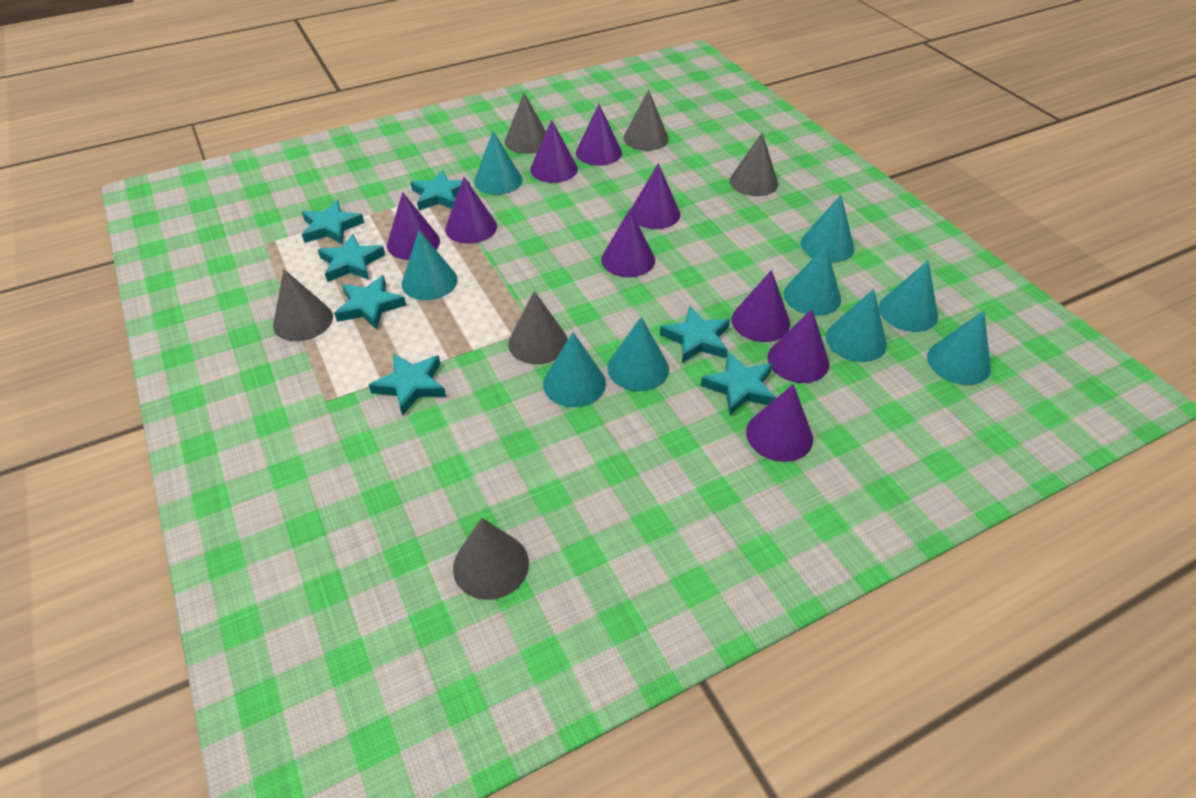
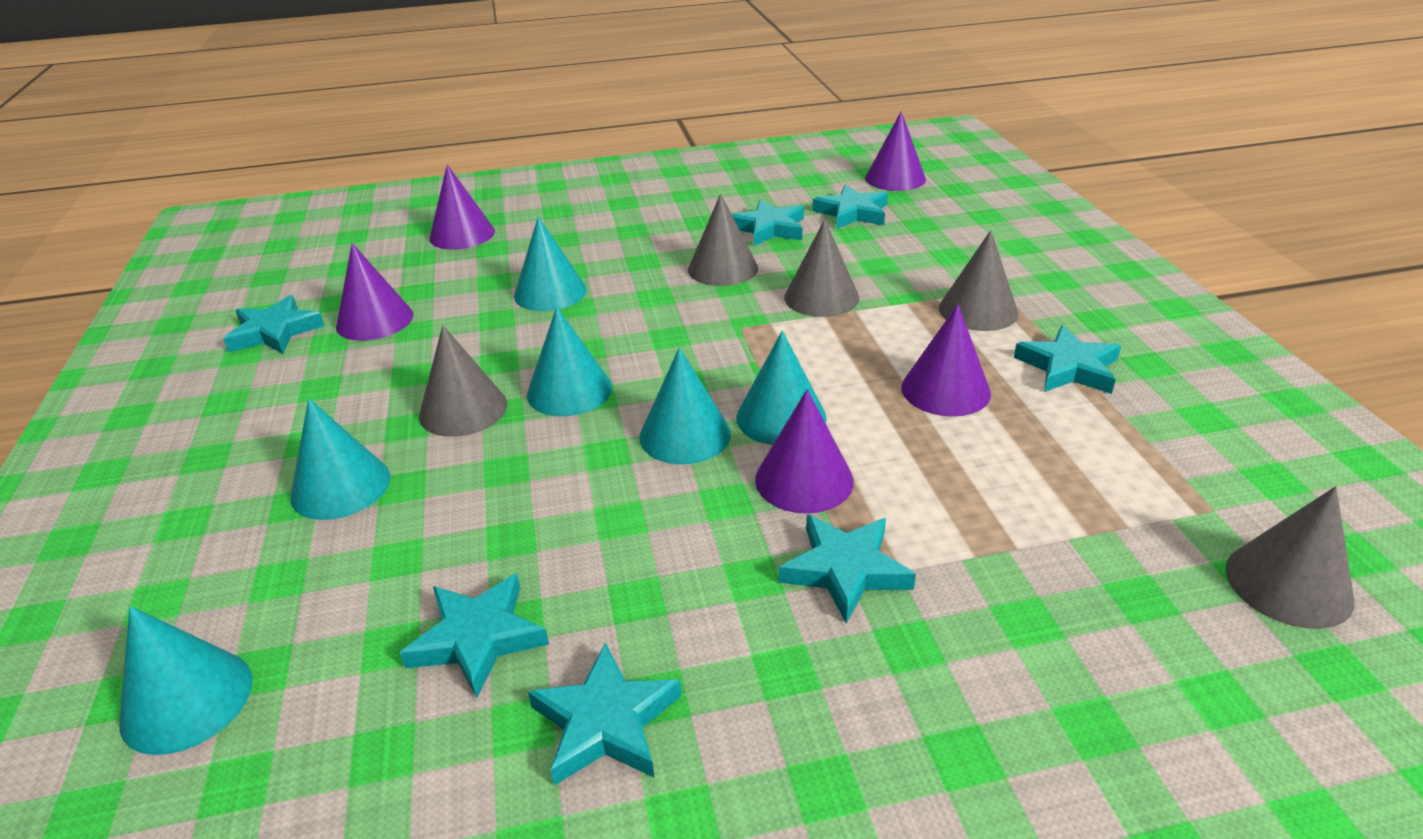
grey cone: 6 -> 5
purple cone: 9 -> 5
turquoise cone: 9 -> 6

